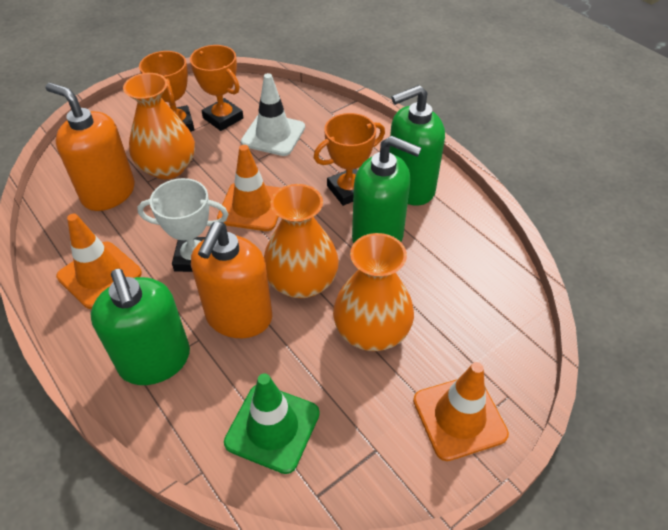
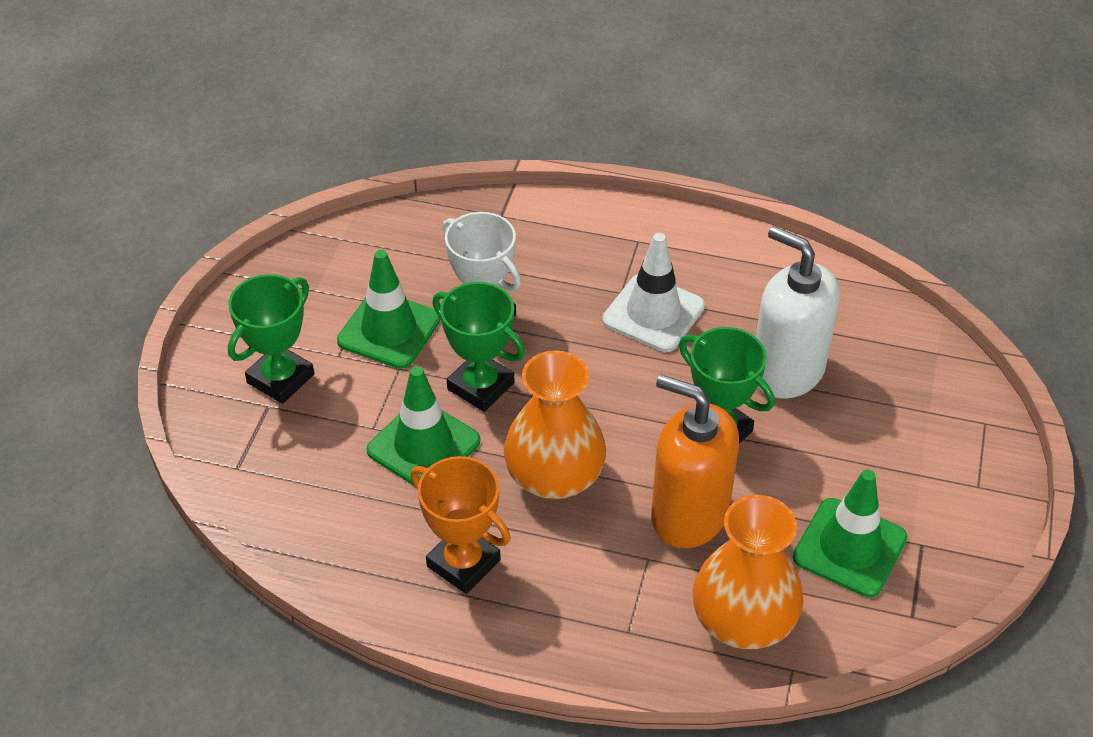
green soap dispenser: 3 -> 0
green traffic cone: 1 -> 3
green trophy: 0 -> 3
orange soap dispenser: 2 -> 1
orange traffic cone: 3 -> 0
orange trophy: 3 -> 1
orange vase: 3 -> 2
white soap dispenser: 0 -> 1

